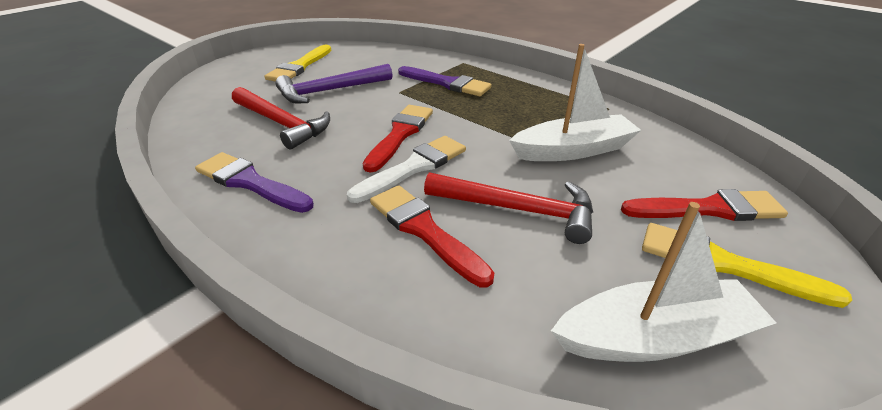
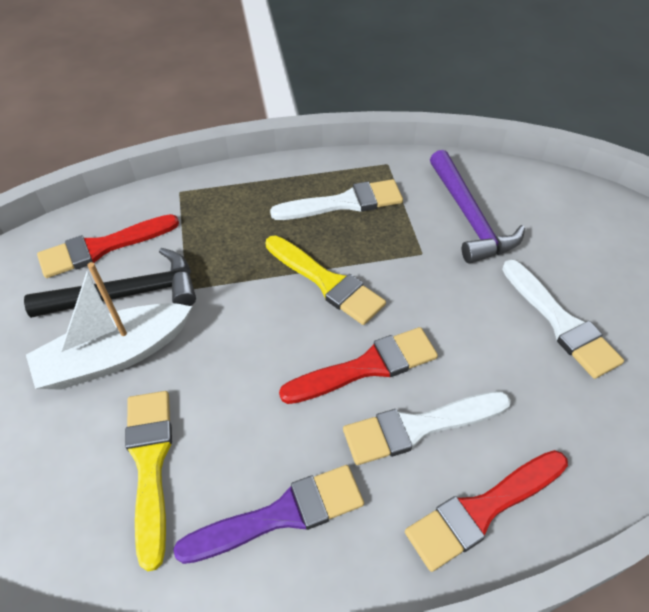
black hammer: 0 -> 1
purple brush: 2 -> 1
red hammer: 2 -> 0
white boat: 2 -> 1
white brush: 1 -> 3

